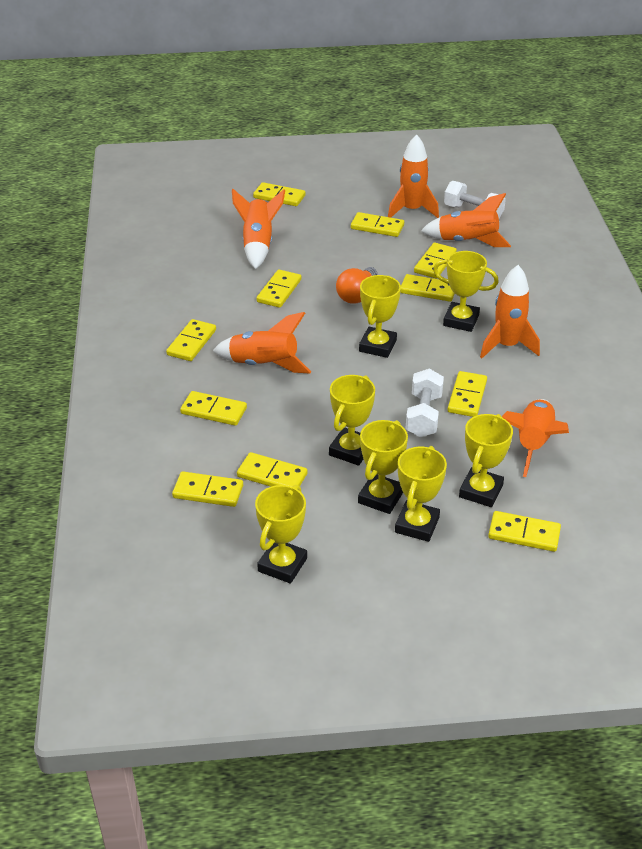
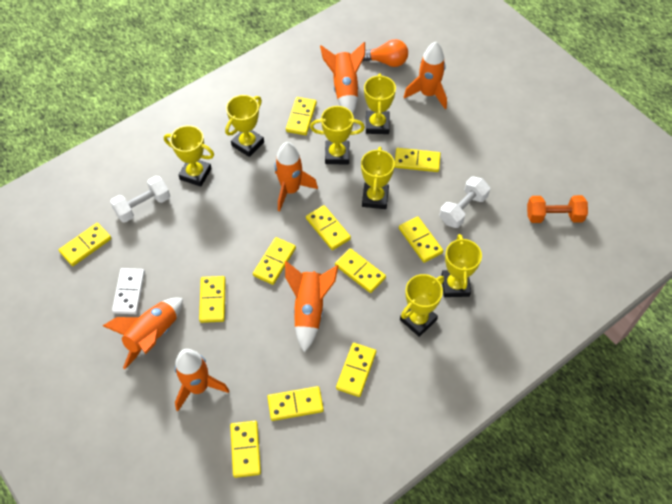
orange dumbbell: 0 -> 1
white domino: 0 -> 1

